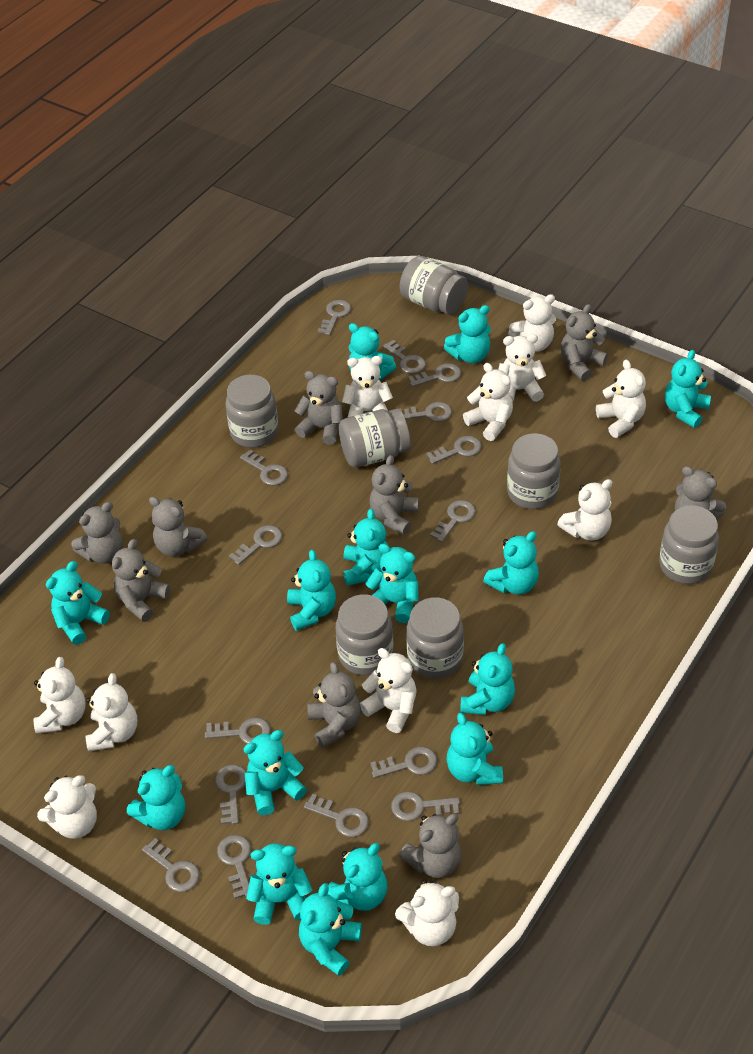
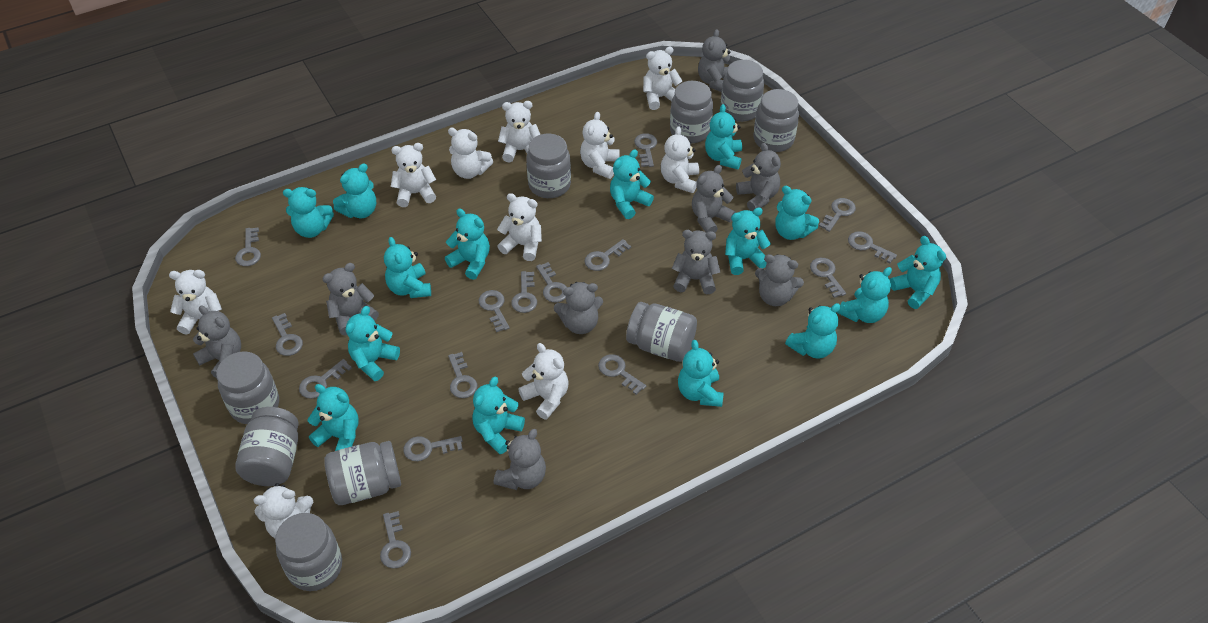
grey jar: 7 -> 9
white teddy bear: 11 -> 10

